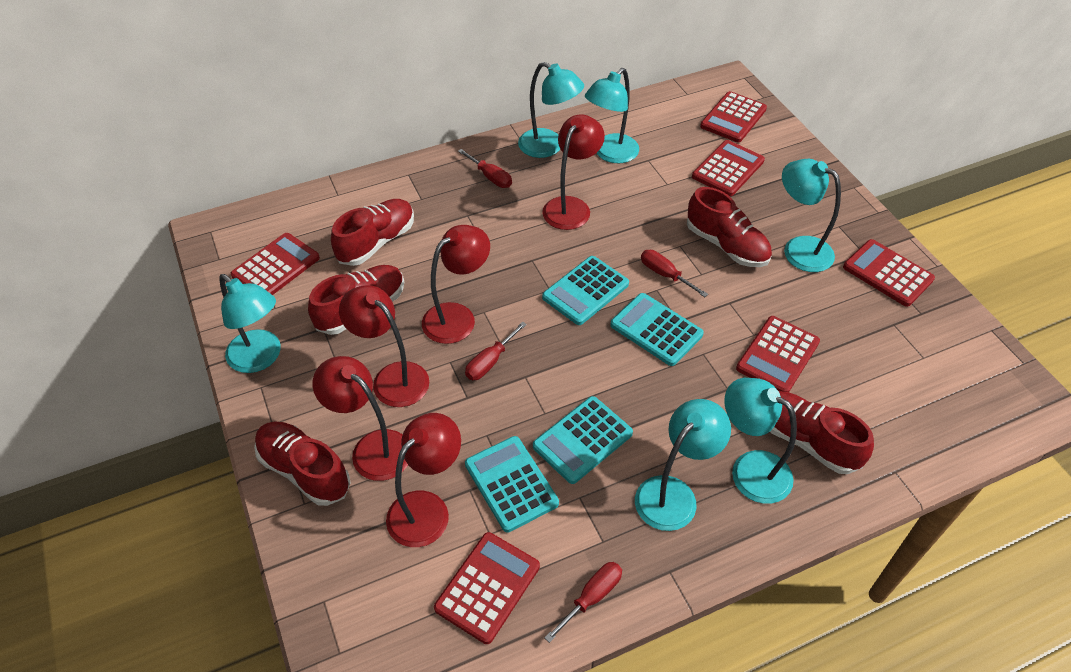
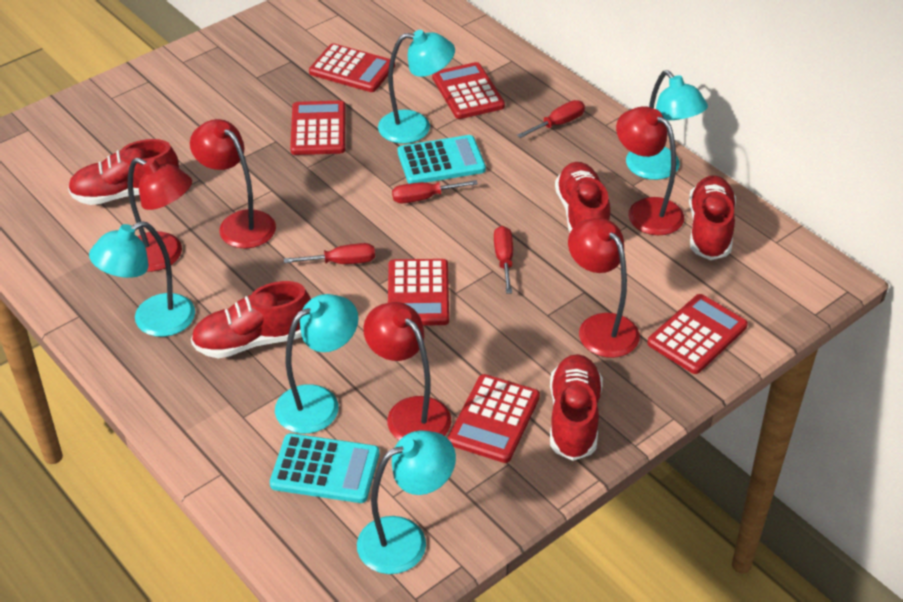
turquoise calculator: 4 -> 2
turquoise lamp: 6 -> 5

